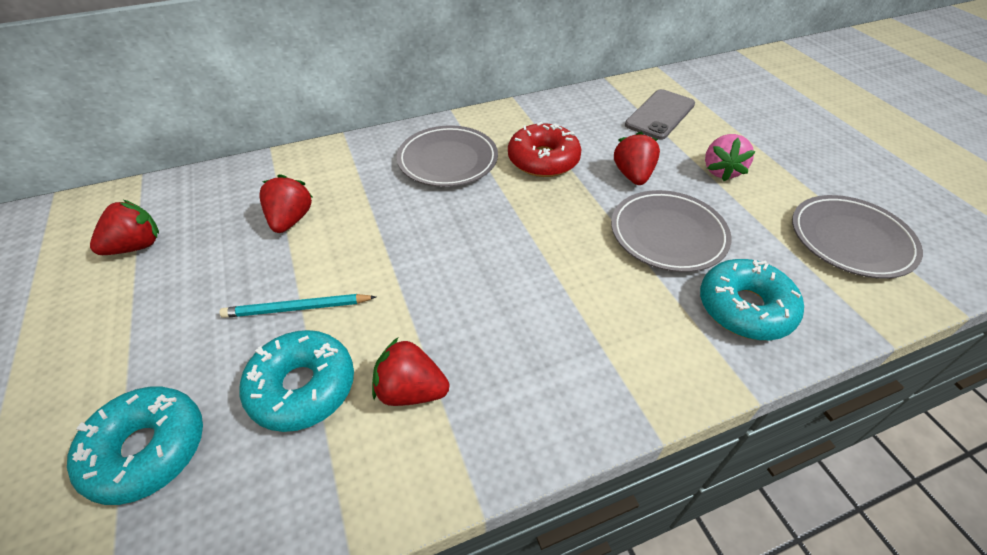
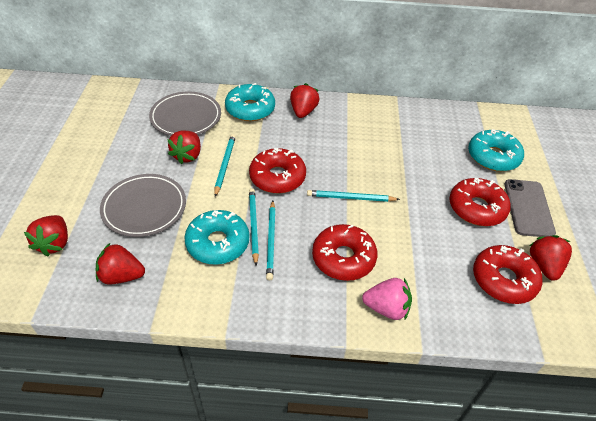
grey plate: 3 -> 2
red donut: 1 -> 4
red strawberry: 4 -> 5
turquoise pencil: 1 -> 4

